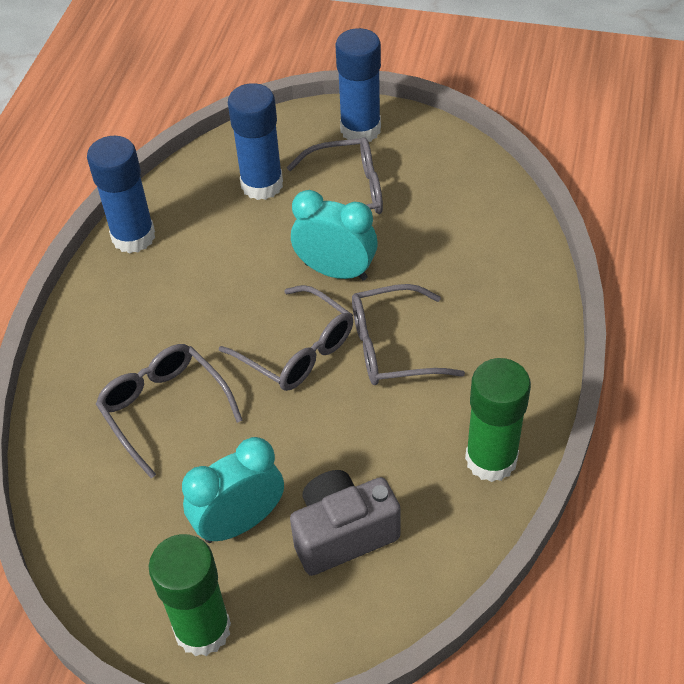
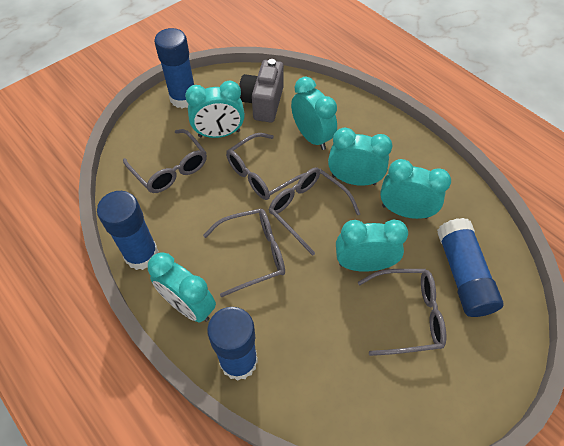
blue glue stick: 3 -> 4
green glue stick: 2 -> 0
grey glasses: 4 -> 5
turquoise clock: 2 -> 6

